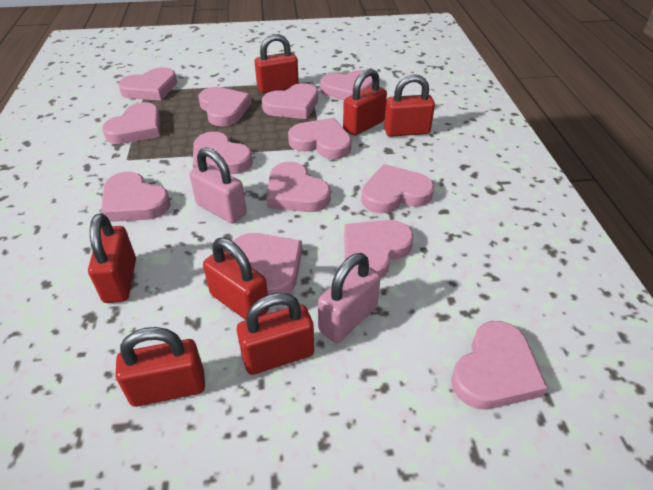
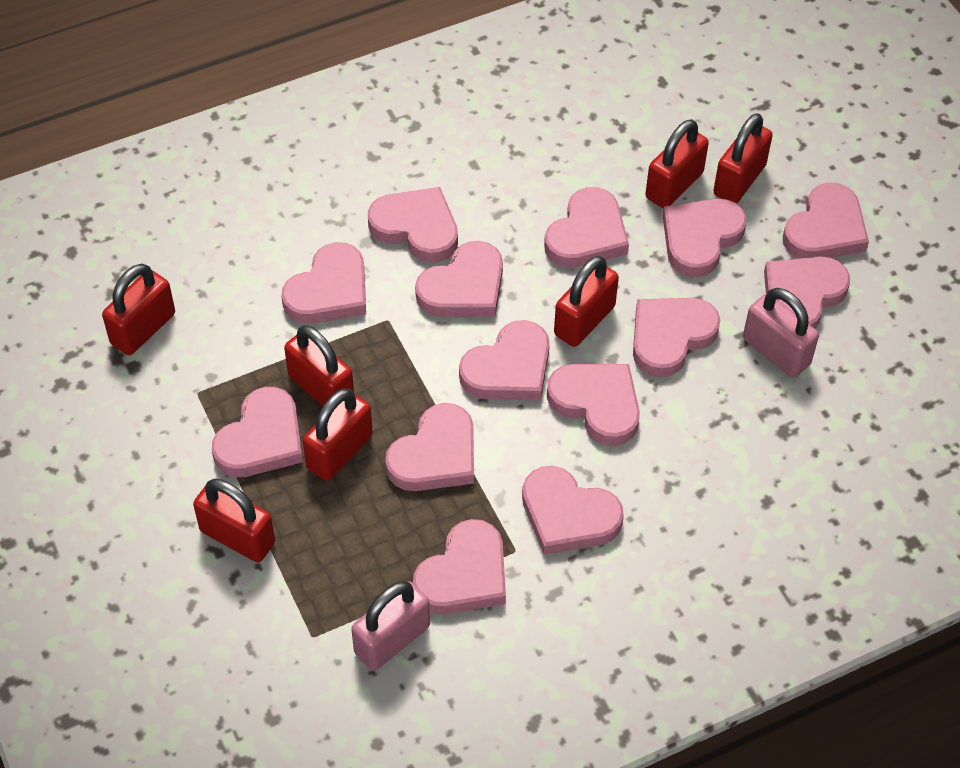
pink heart: 13 -> 14

